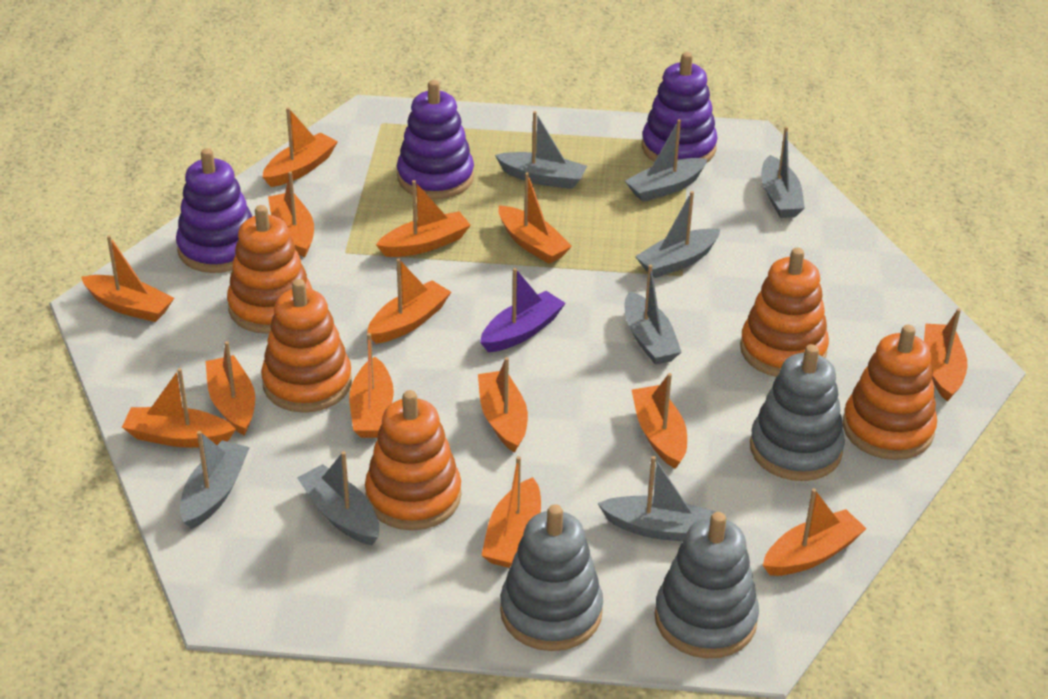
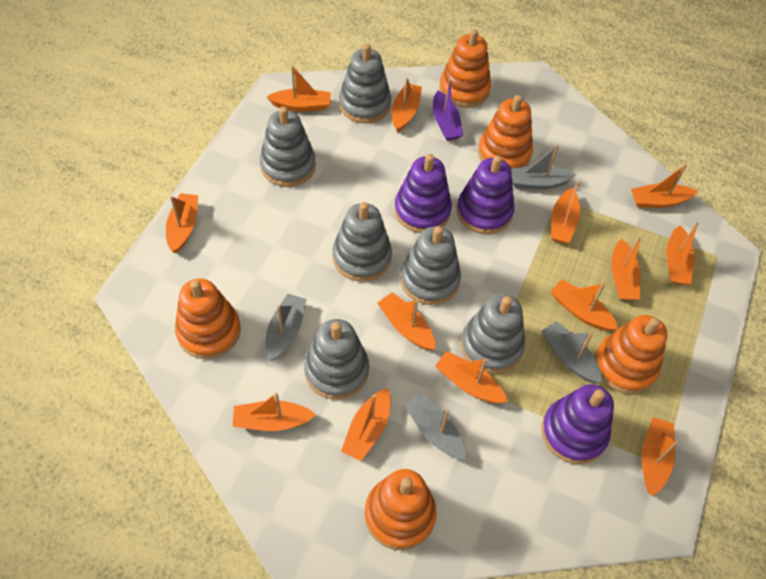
grey boat: 8 -> 4
grey stacking toy: 3 -> 6
orange boat: 14 -> 13

